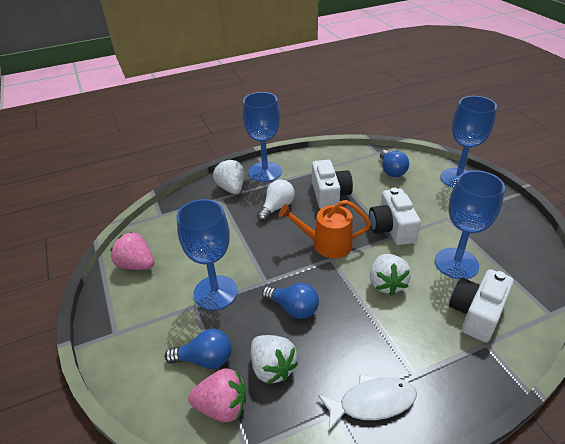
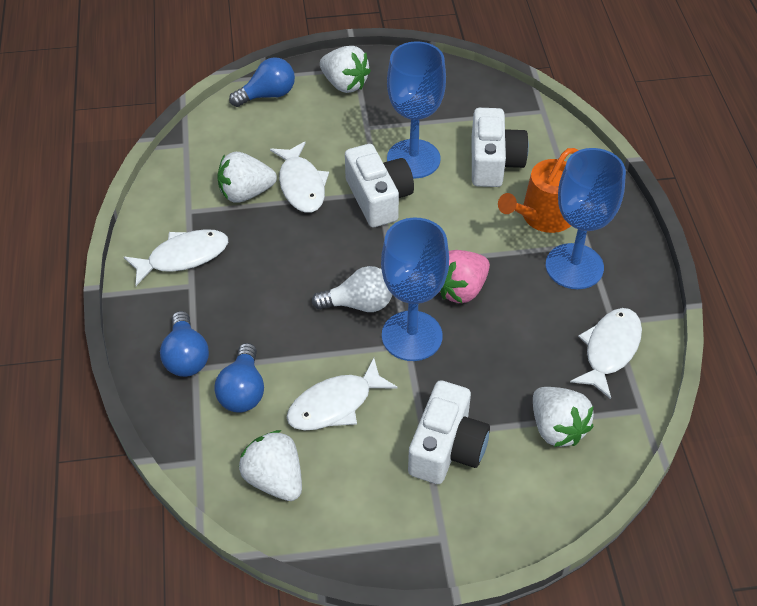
blue goblet: 4 -> 3
pink strawberry: 2 -> 1
white fish: 1 -> 4
white strawberry: 3 -> 4

